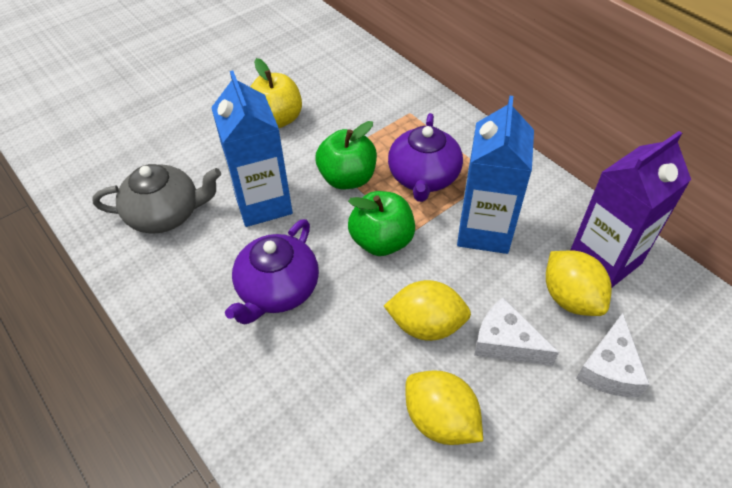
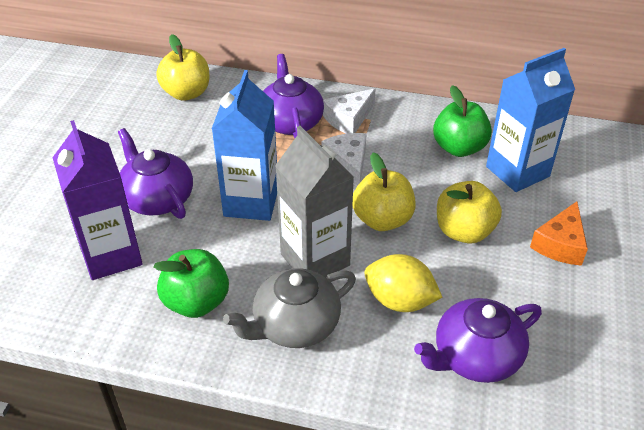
grey carton: 0 -> 1
orange cheese: 0 -> 1
purple teapot: 2 -> 3
yellow apple: 1 -> 3
yellow lemon: 3 -> 1

